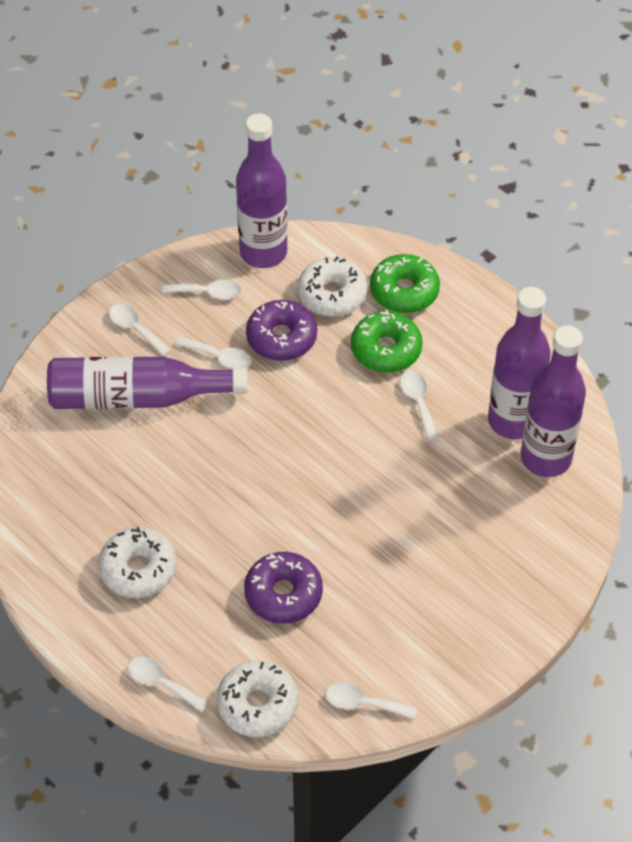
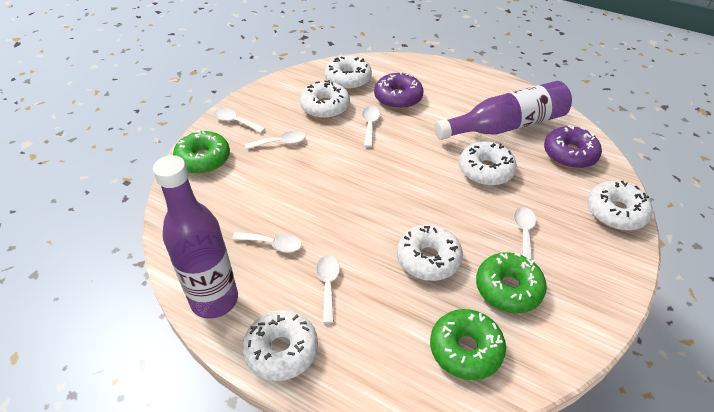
green donut: 2 -> 3
purple bottle: 4 -> 2
white donut: 3 -> 6

